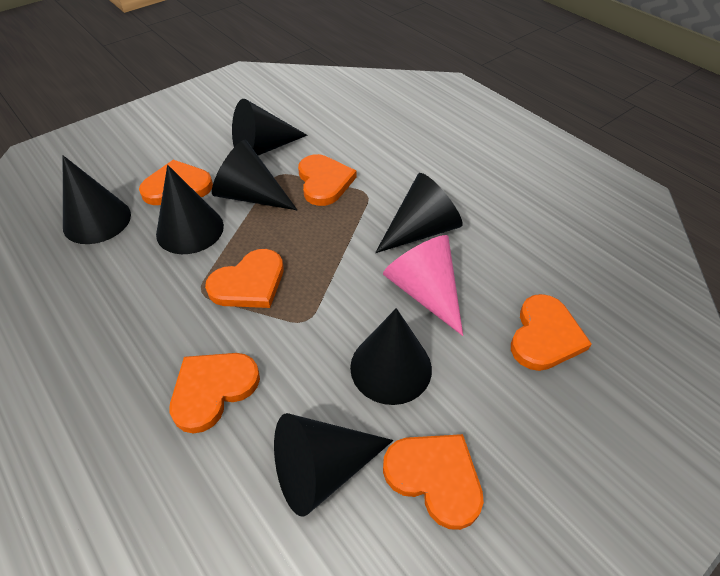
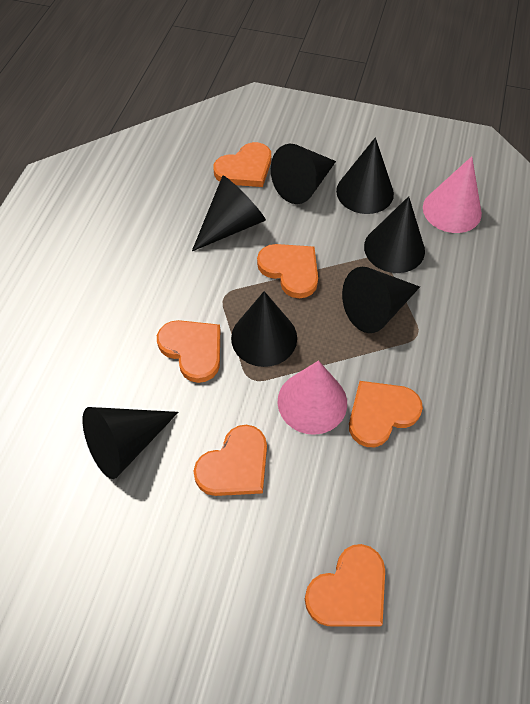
pink cone: 1 -> 2

